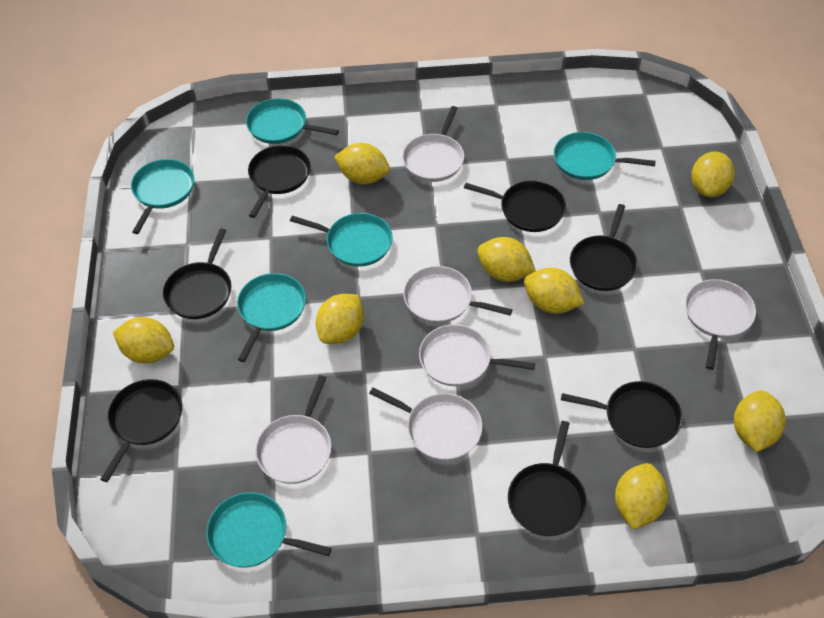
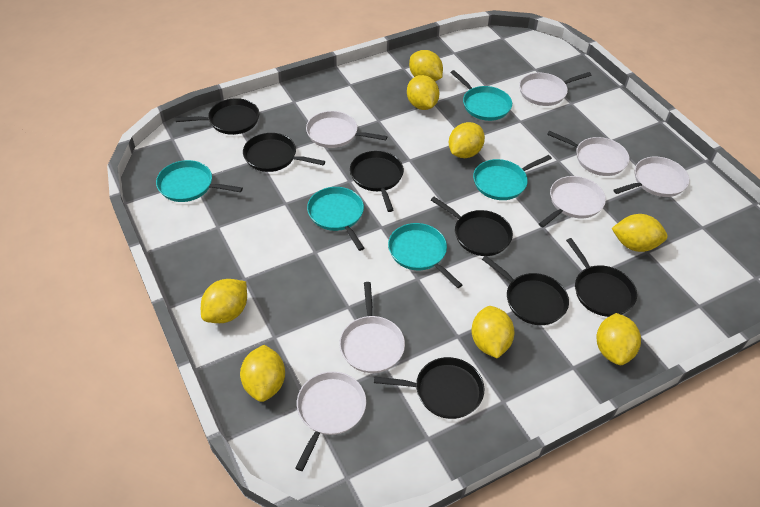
turquoise pan: 6 -> 5
white pan: 6 -> 7

